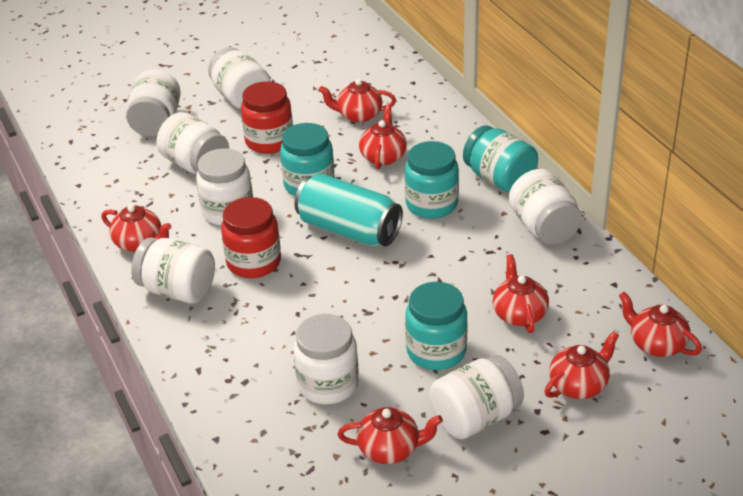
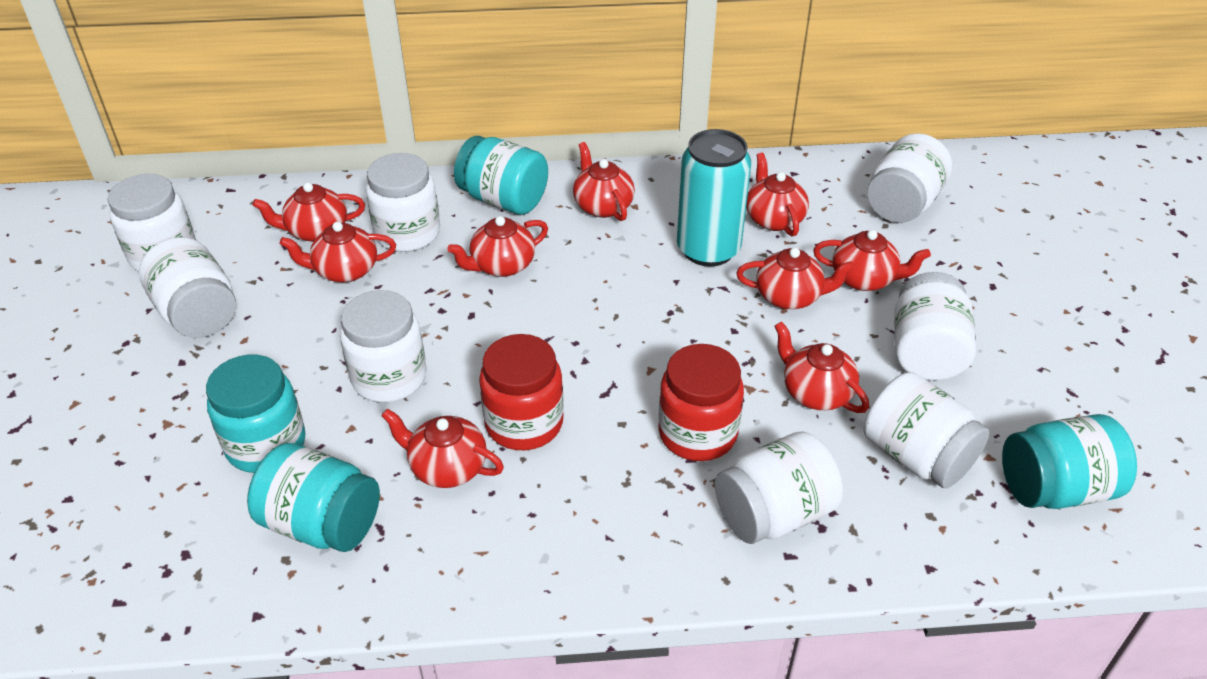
red teapot: 7 -> 9

